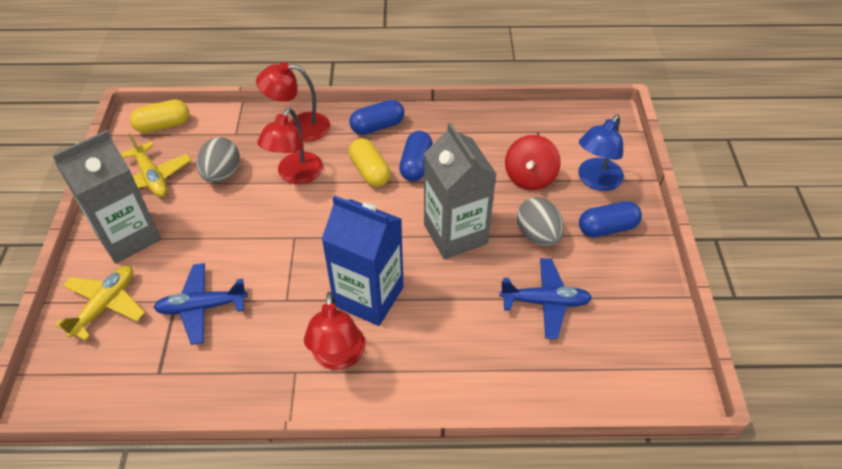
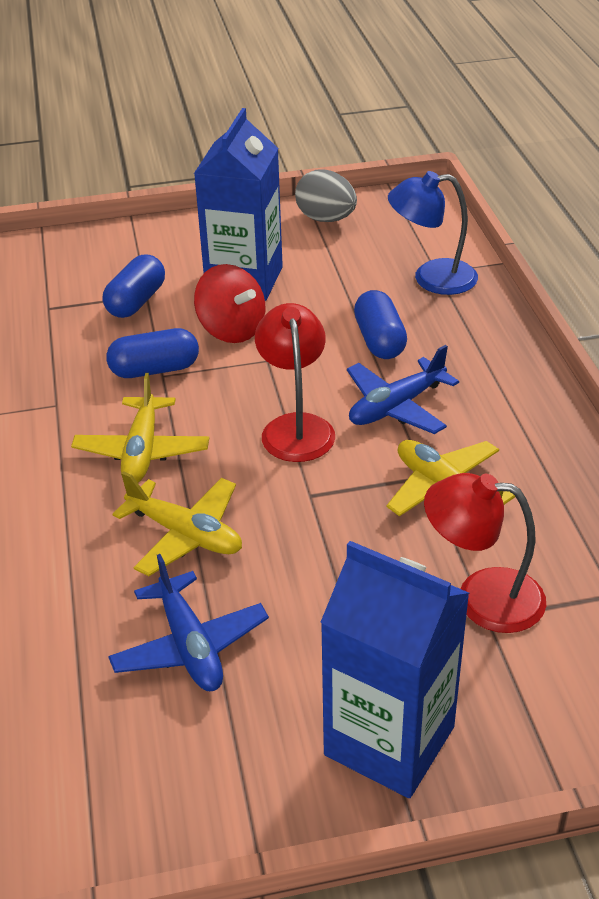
blue carton: 1 -> 2
grey carton: 2 -> 0
grey egg: 2 -> 1
red lamp: 3 -> 2
yellow capsule: 2 -> 0
yellow plane: 2 -> 3

